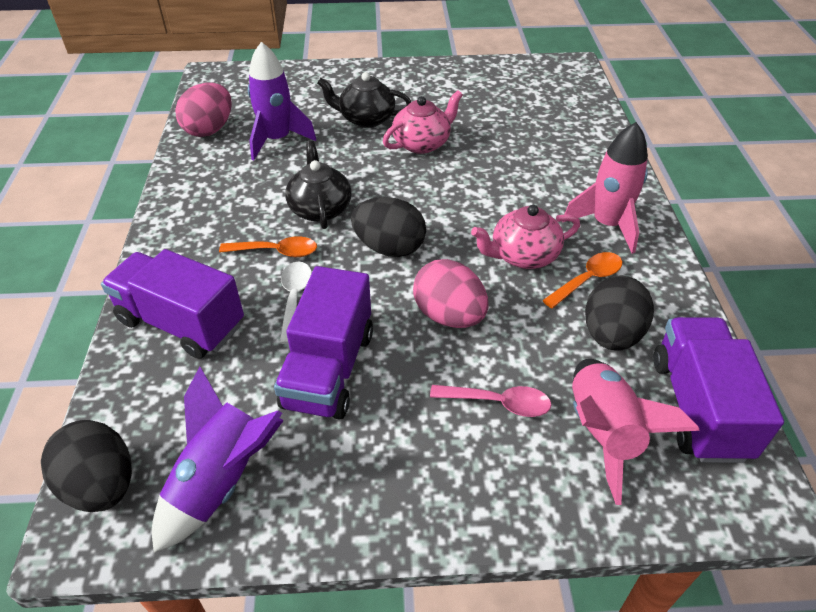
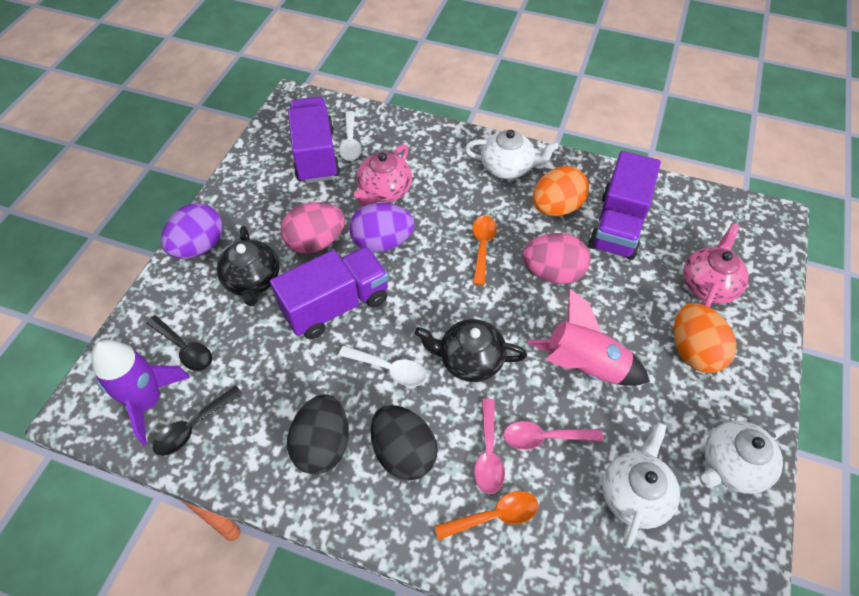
black egg: 3 -> 2
black spoon: 0 -> 2
orange egg: 0 -> 2
pink rocket: 2 -> 1
pink spoon: 1 -> 2
purple egg: 0 -> 2
purple rocket: 2 -> 1
white spoon: 1 -> 2
white teapot: 0 -> 3

